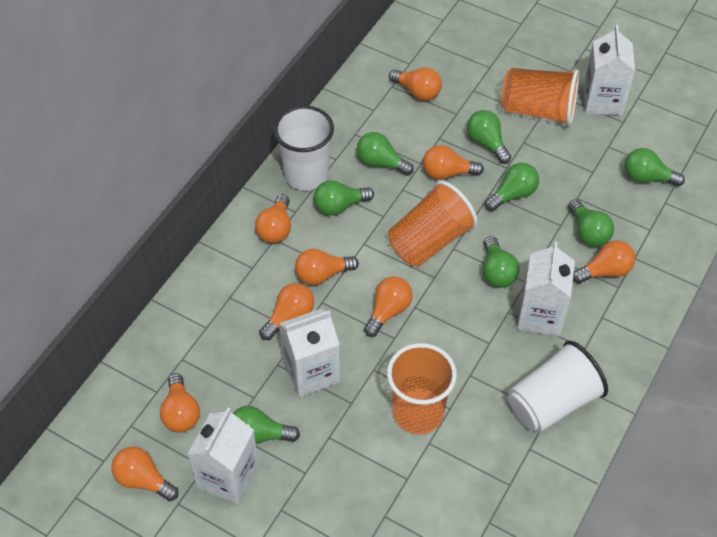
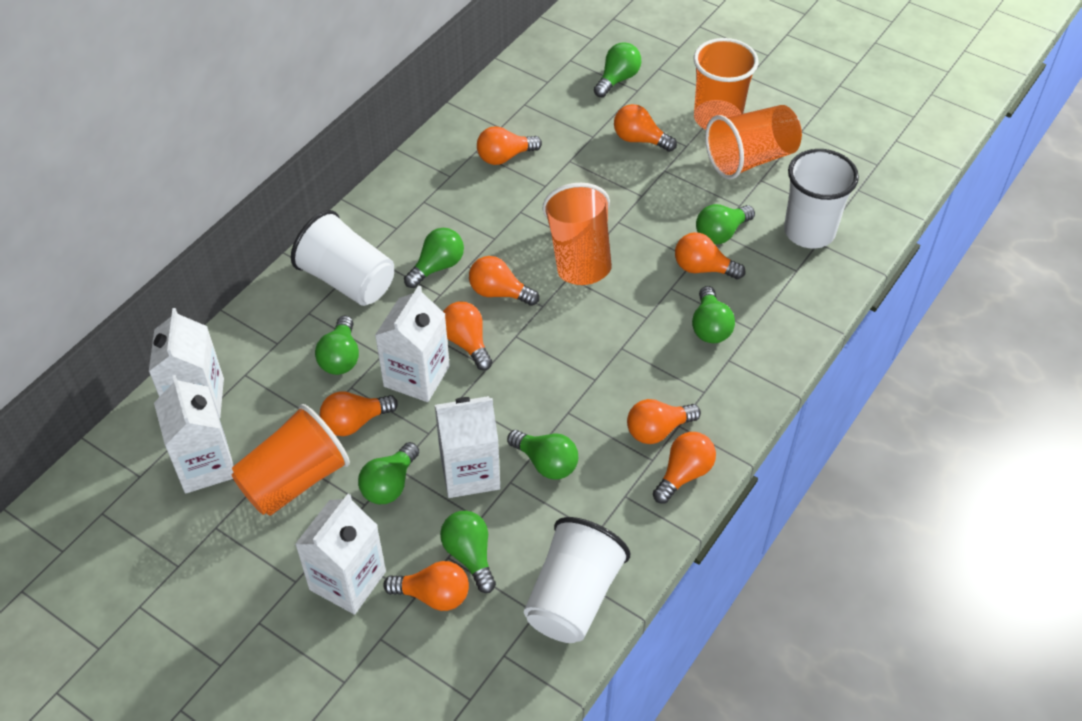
orange cup: 3 -> 4
white carton: 4 -> 5
white cup: 2 -> 3

